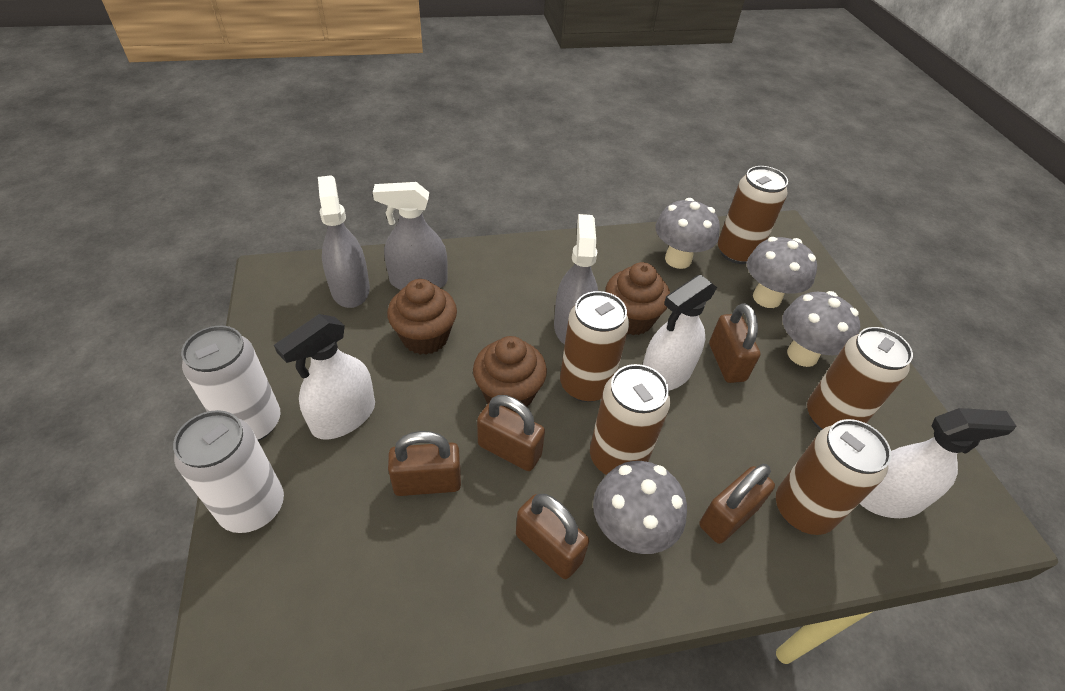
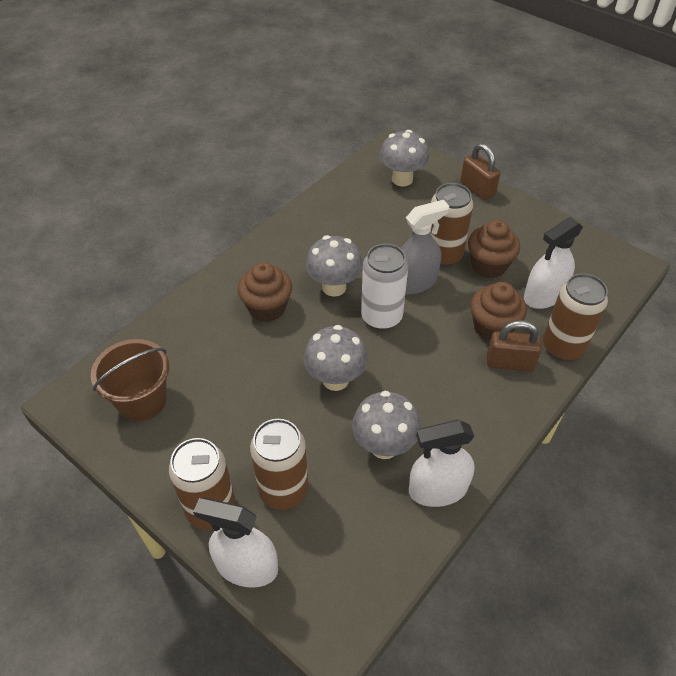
brown bucket: 0 -> 1
brown can: 5 -> 4
brown padlock: 5 -> 2
grey spray bottle: 3 -> 1
white can: 2 -> 1

